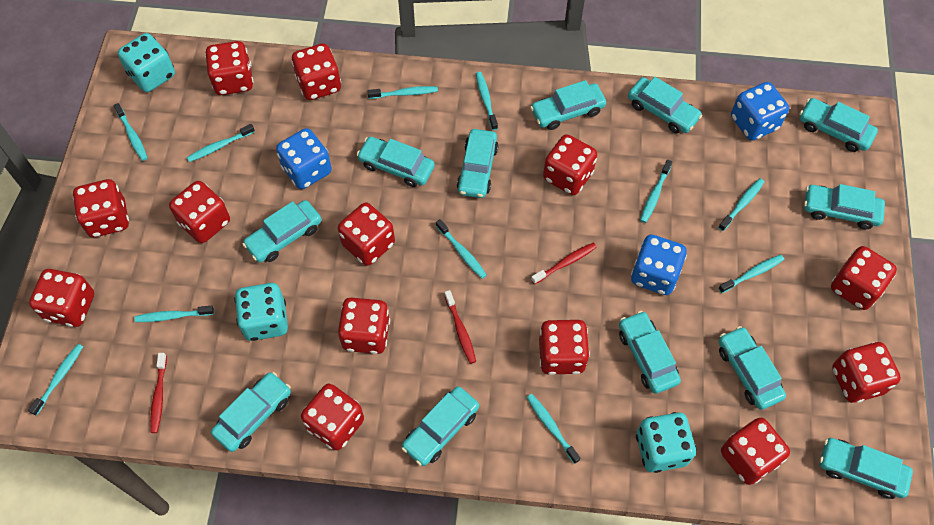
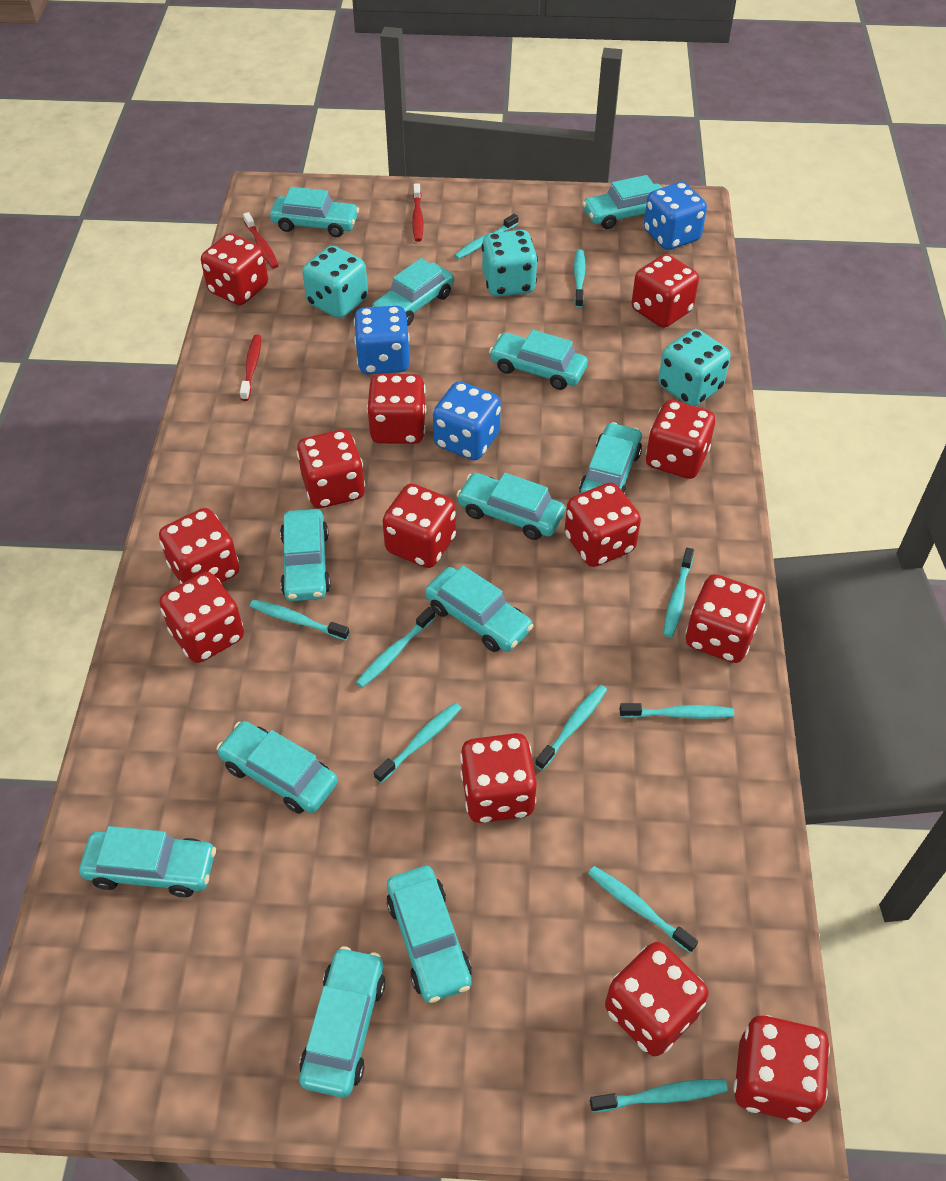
turquoise toothbrush: 11 -> 10

